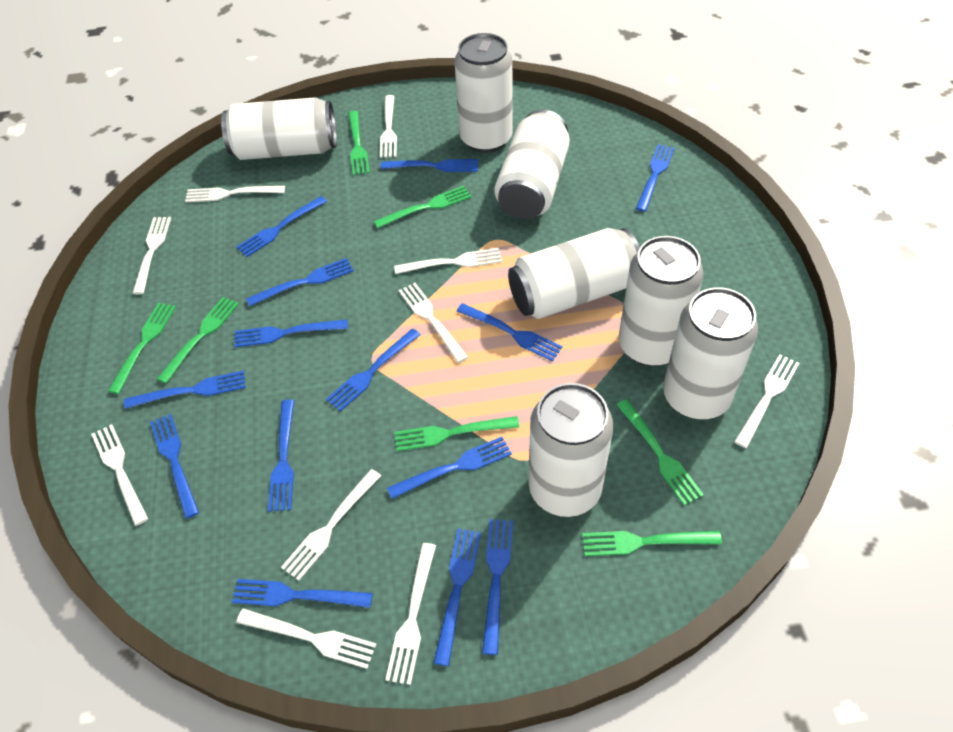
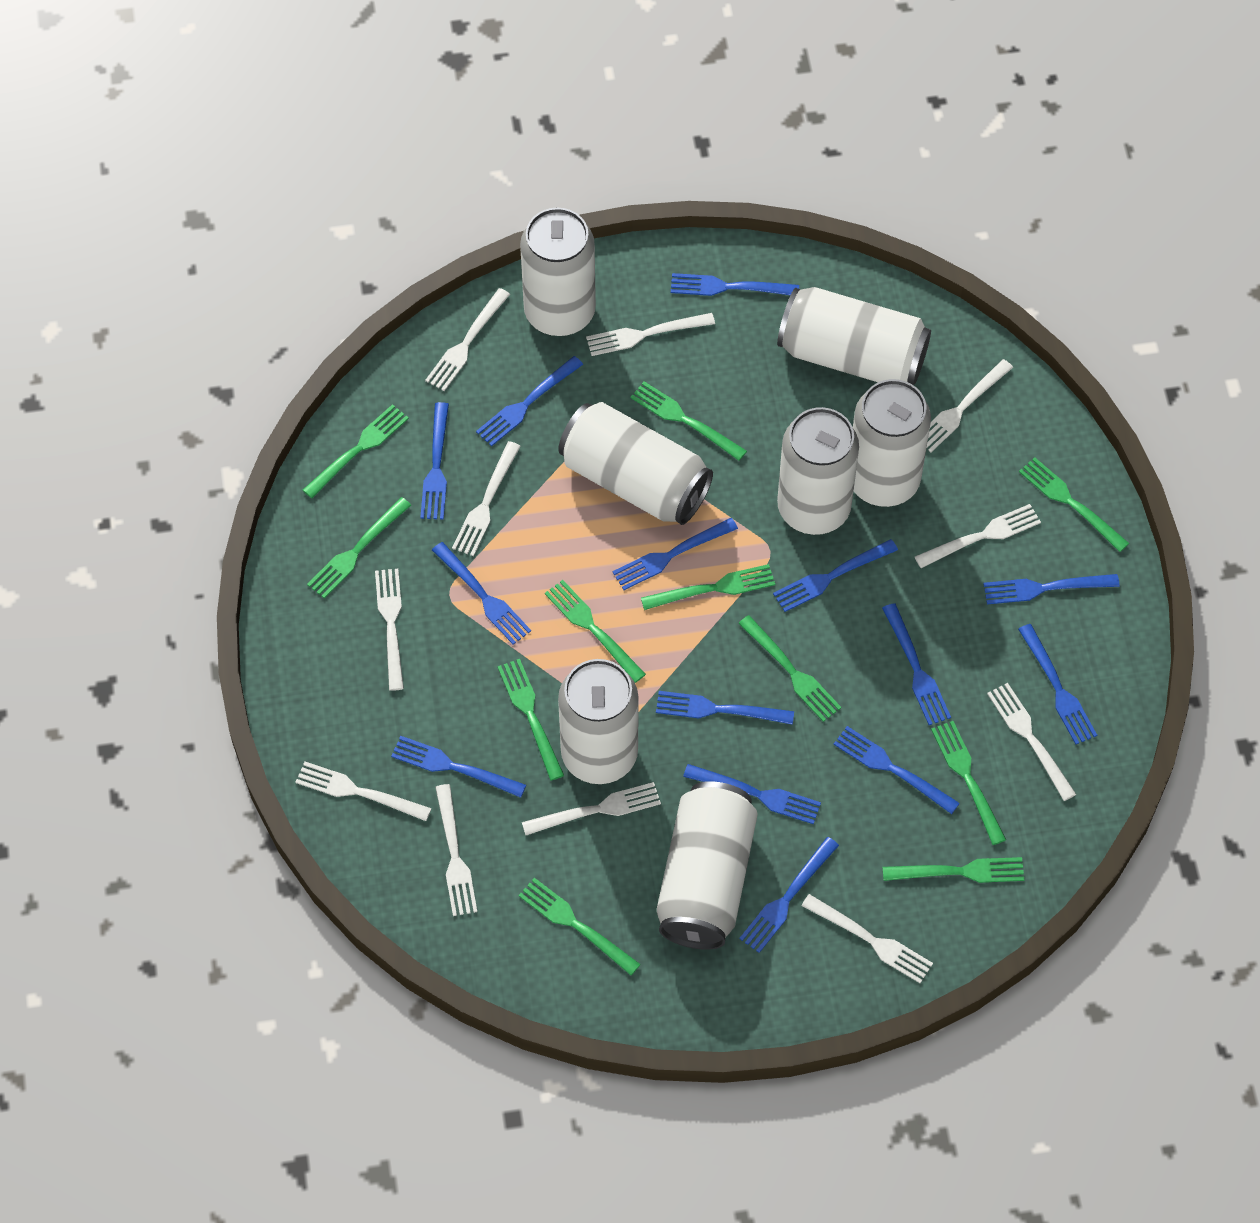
green fork: 7 -> 11
white fork: 10 -> 11

